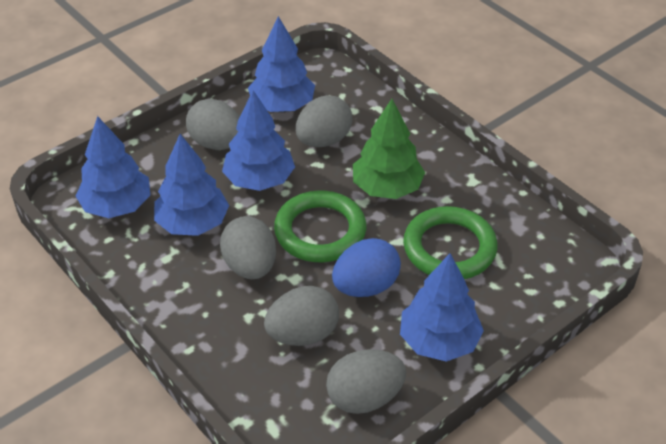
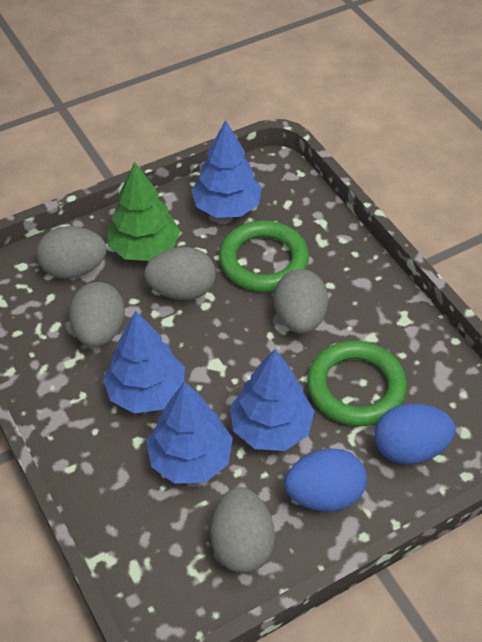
blue egg: 1 -> 2
blue tree: 5 -> 4

